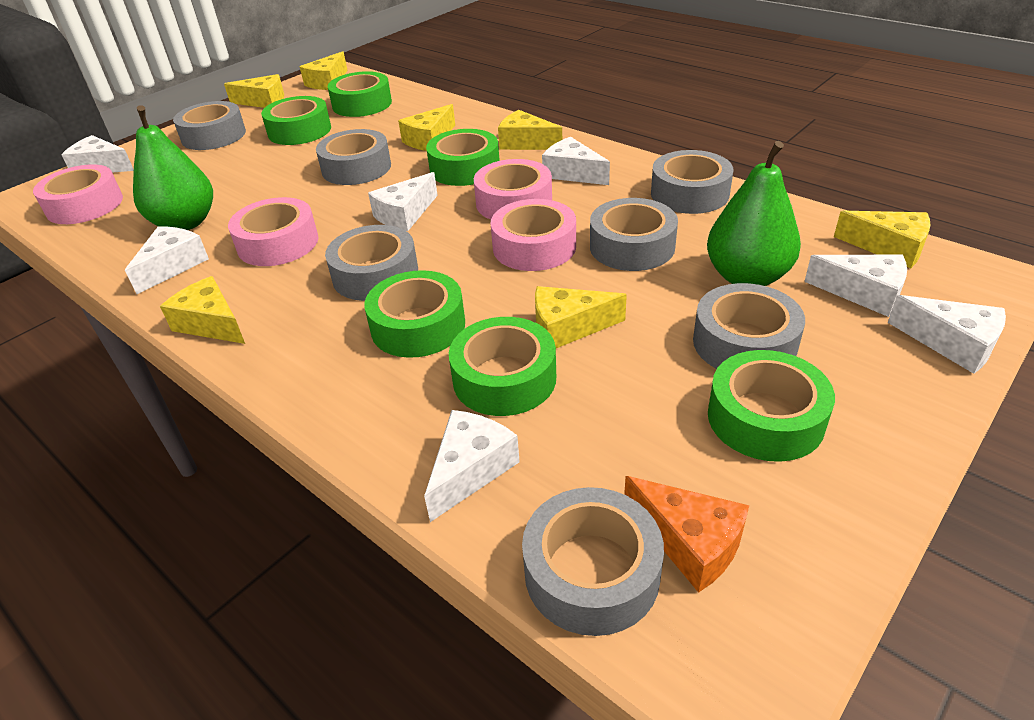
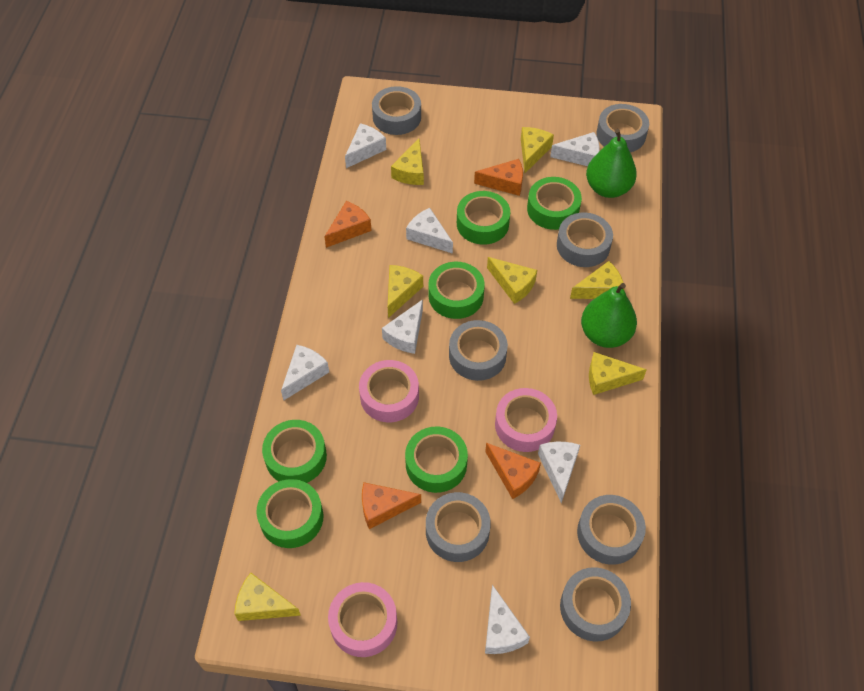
orange cheese: 1 -> 4
pink tape: 4 -> 3

